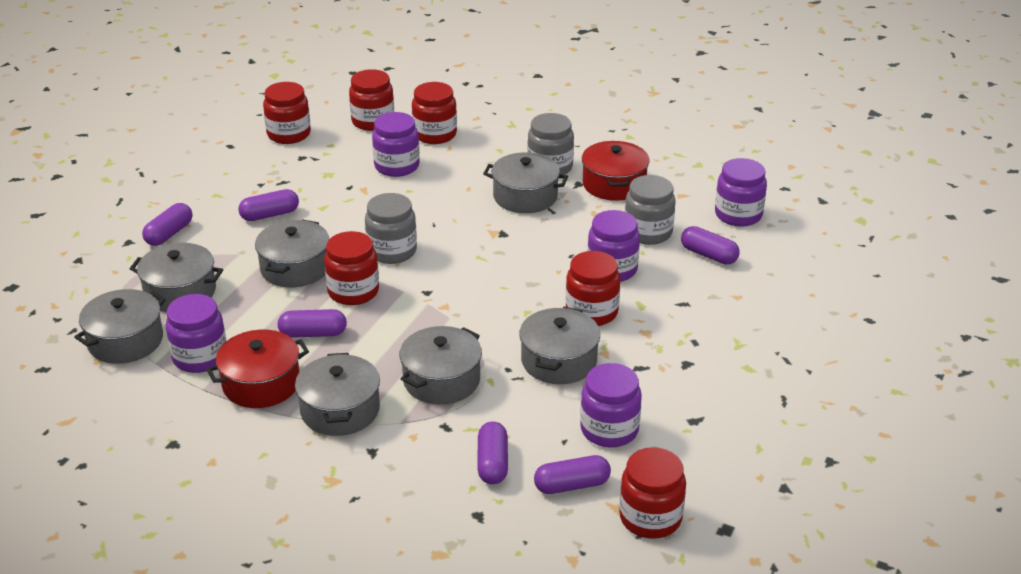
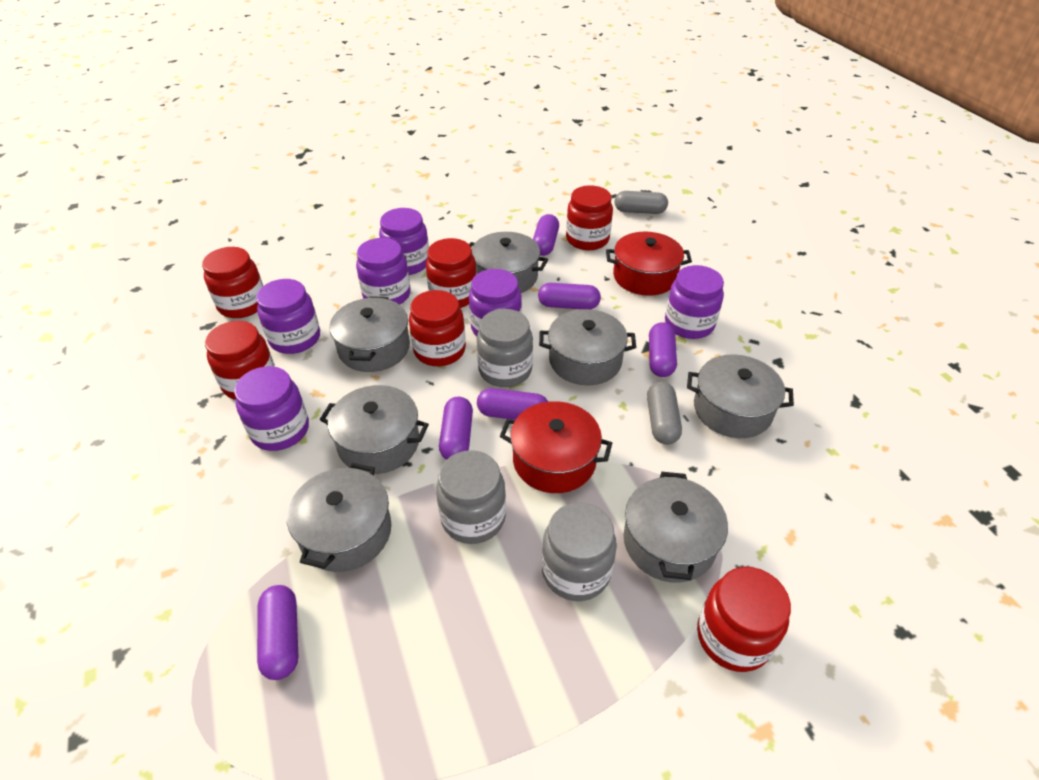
grey capsule: 0 -> 2
purple jar: 5 -> 6

